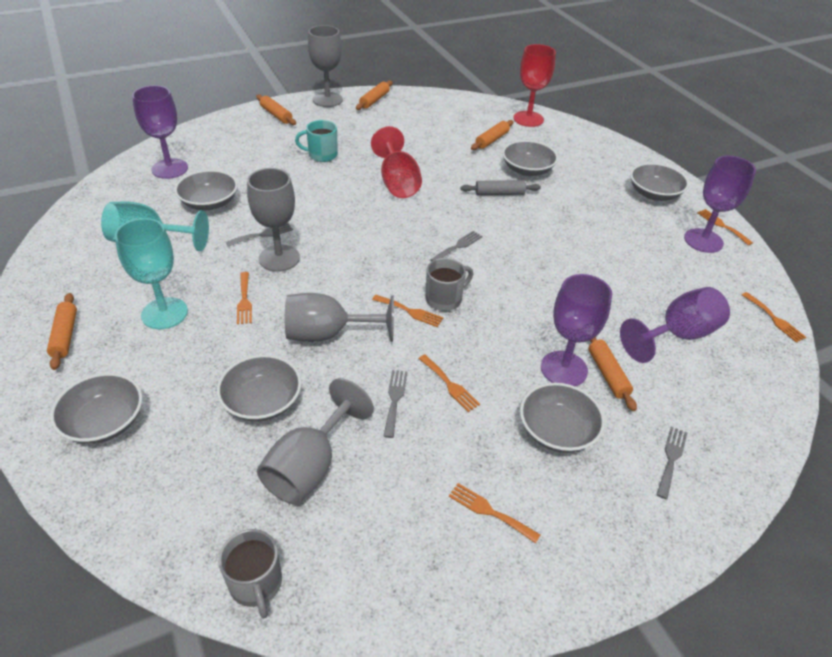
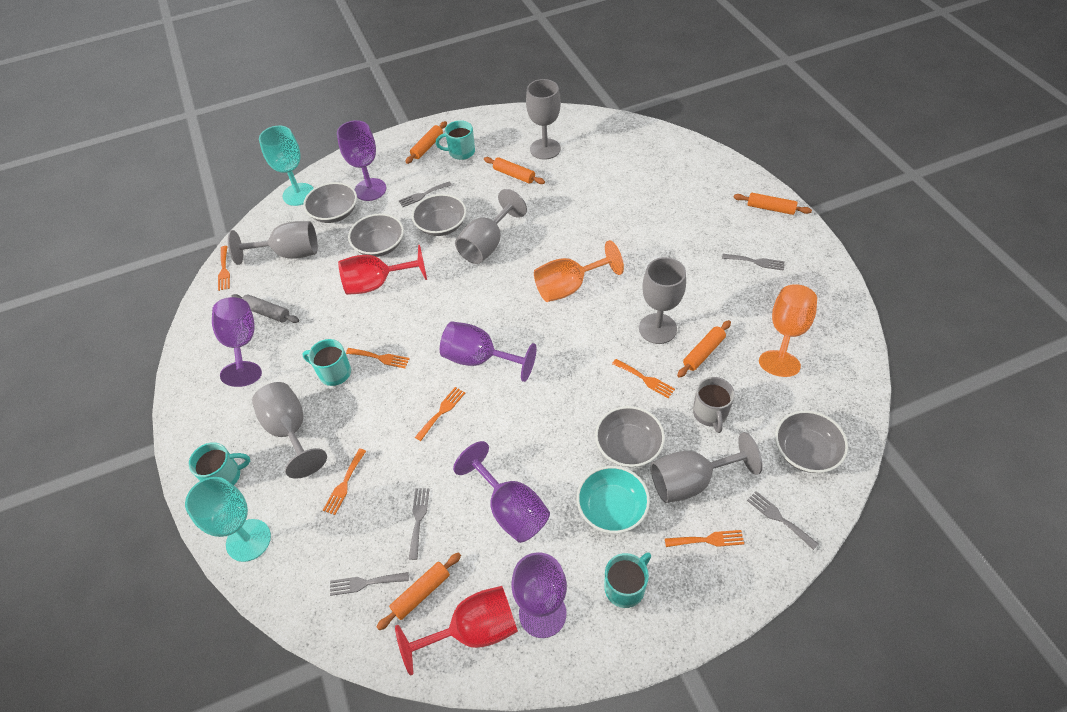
grey bowl: 6 -> 5
grey fork: 4 -> 5
grey goblet: 4 -> 6
grey mug: 2 -> 1
orange goblet: 0 -> 2
purple goblet: 4 -> 5
turquoise bowl: 0 -> 1
turquoise mug: 1 -> 4

